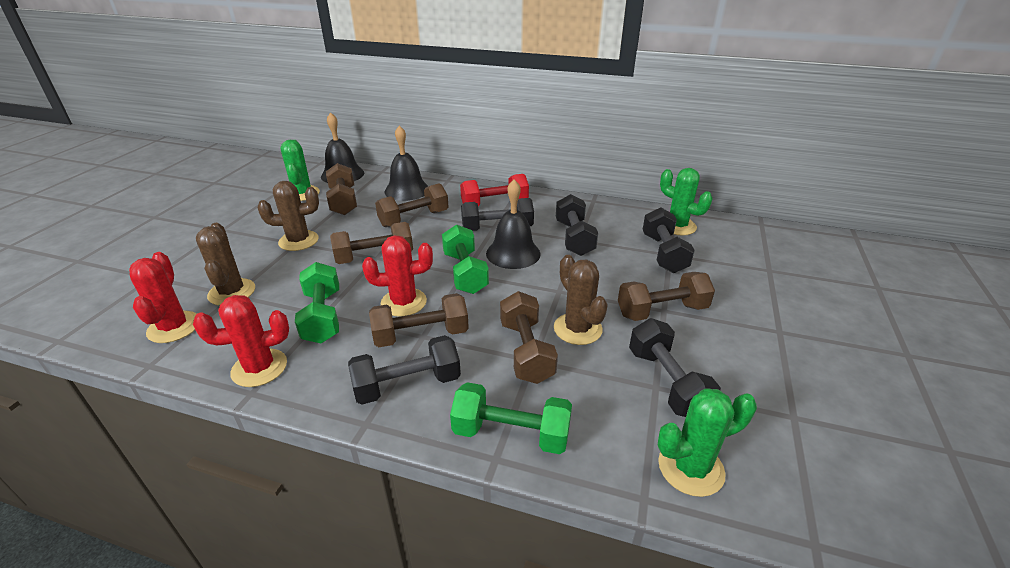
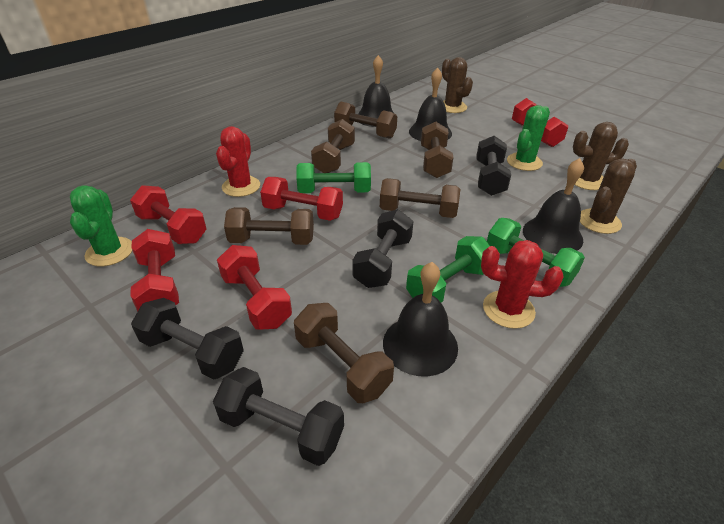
black bell: 3 -> 4
black dumbbell: 5 -> 4
green cactus: 3 -> 2
red cactus: 3 -> 2
red dumbbell: 1 -> 5

